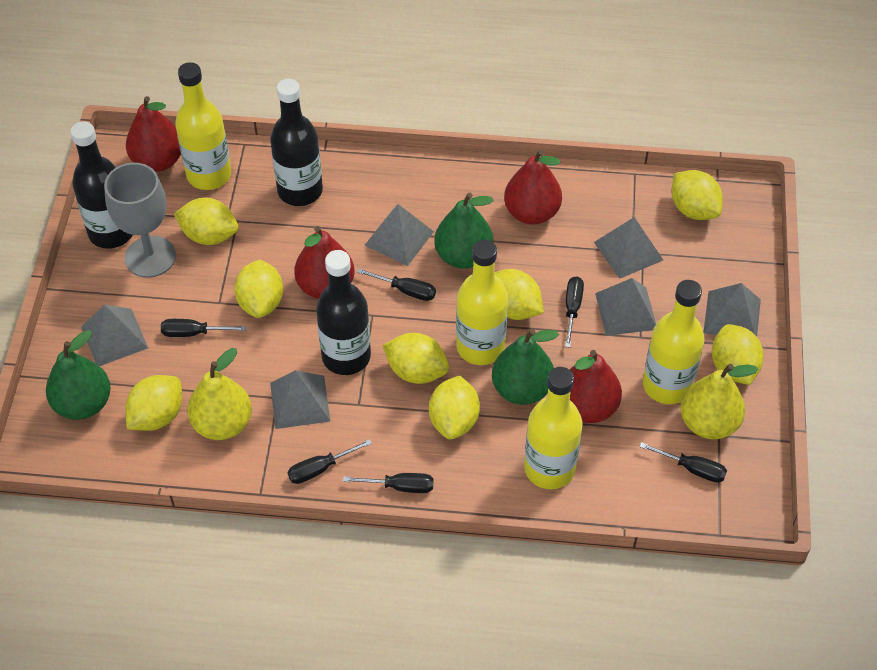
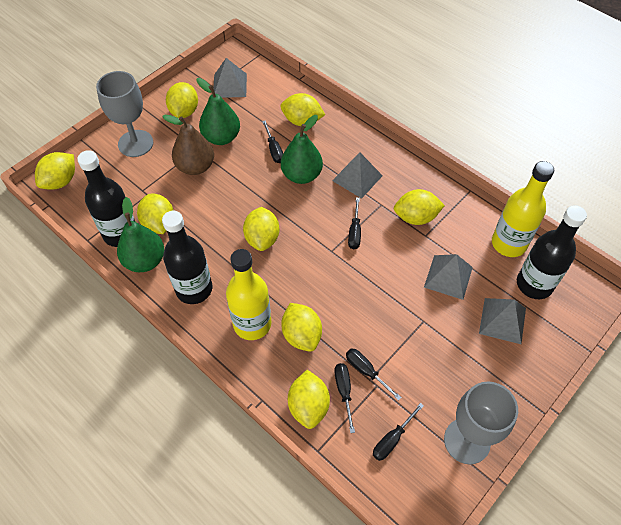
black screwdriver: 6 -> 5
brown pear: 0 -> 1
grey goblet: 1 -> 2
grey pyramid: 6 -> 4
red pear: 4 -> 0
yellow bottle: 4 -> 2
yellow pear: 2 -> 0

